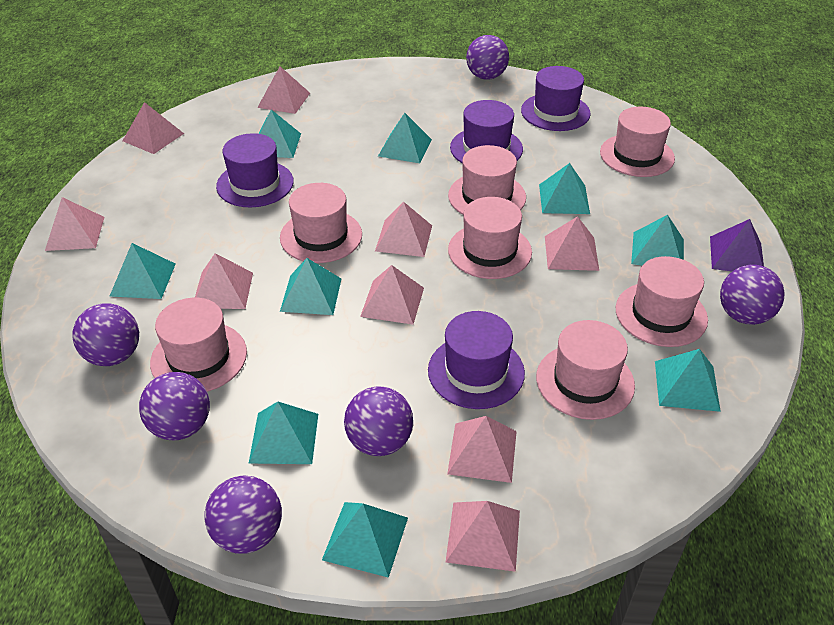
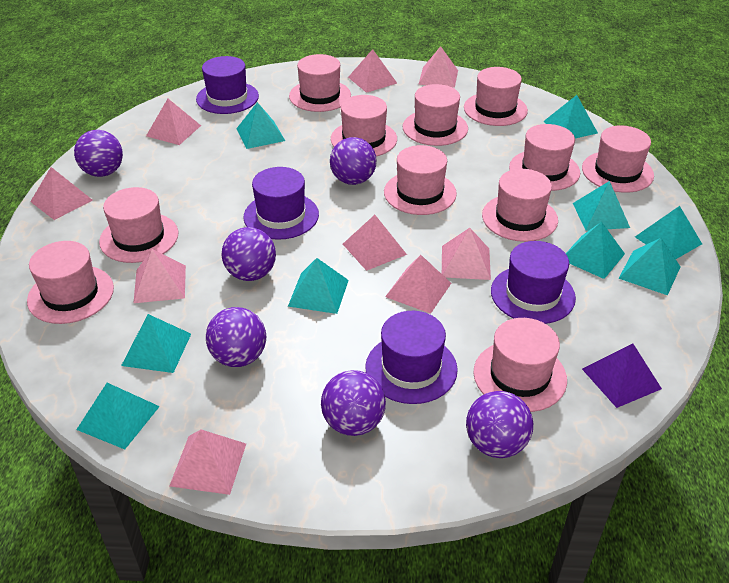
pink hat: 7 -> 11

